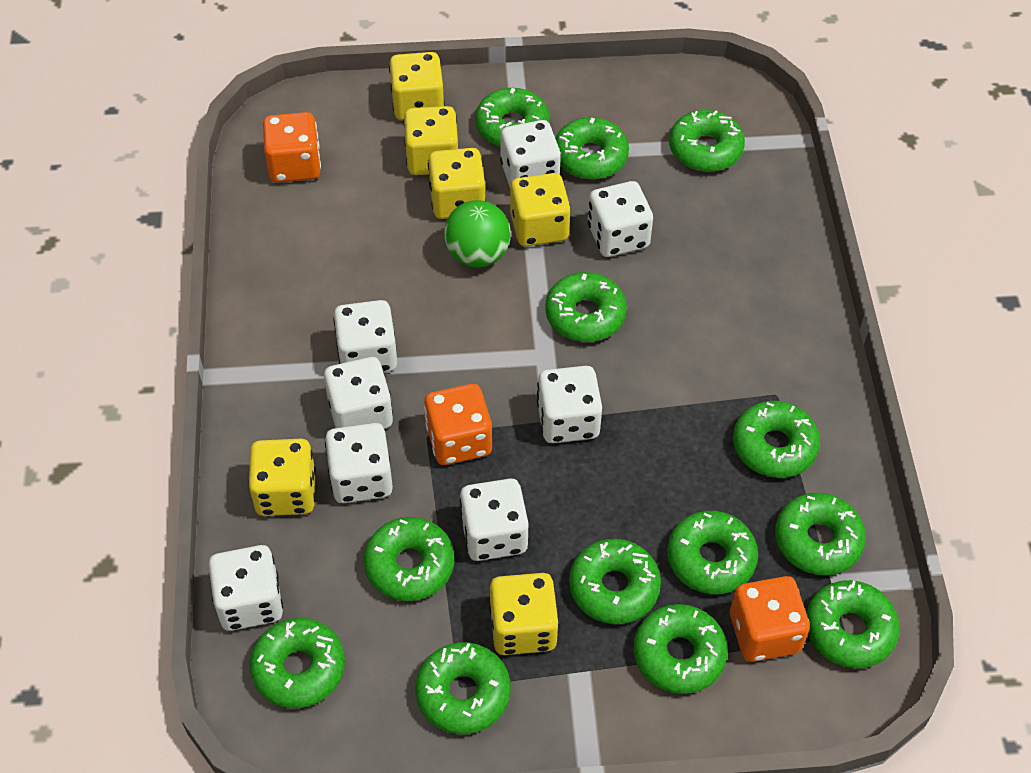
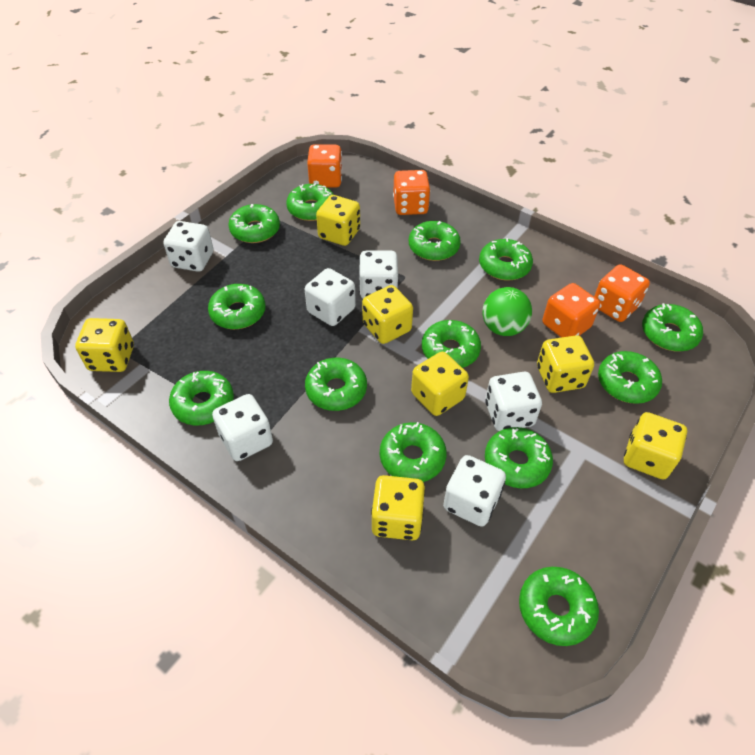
orange dice: 3 -> 4
white dice: 8 -> 6
yellow dice: 6 -> 7

